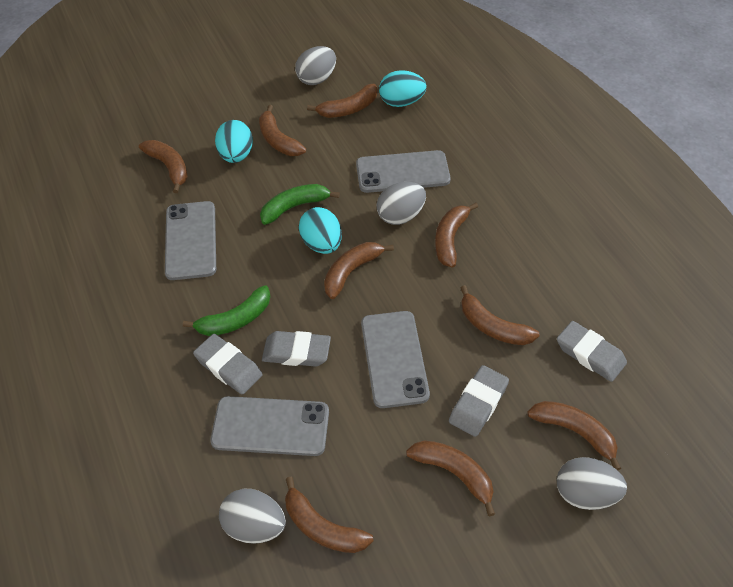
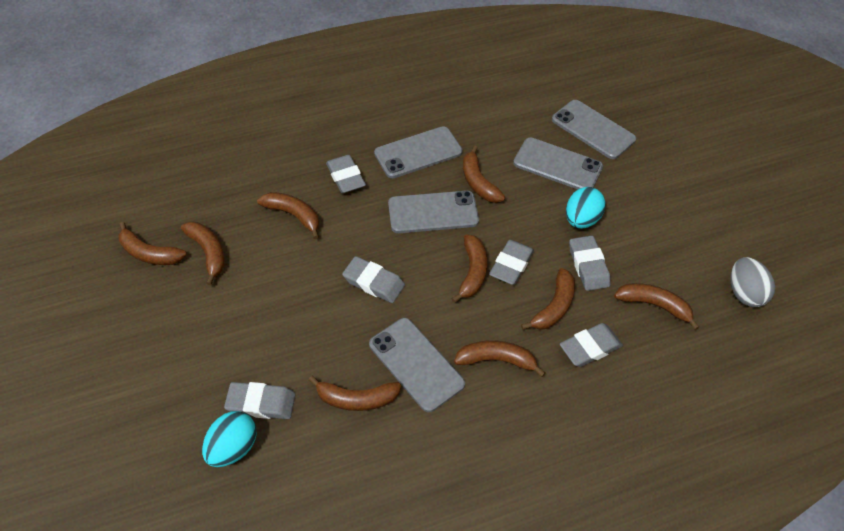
green banana: 2 -> 0
grey egg: 4 -> 1
grey eraser: 4 -> 6
grey phone: 4 -> 5
turquoise egg: 3 -> 2

